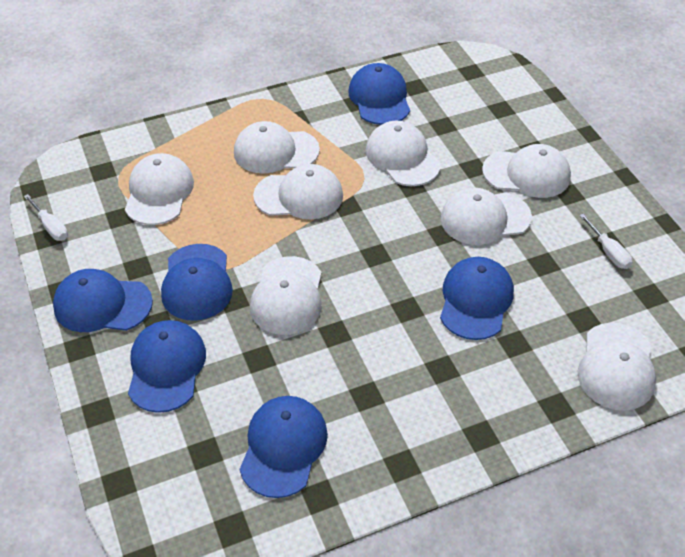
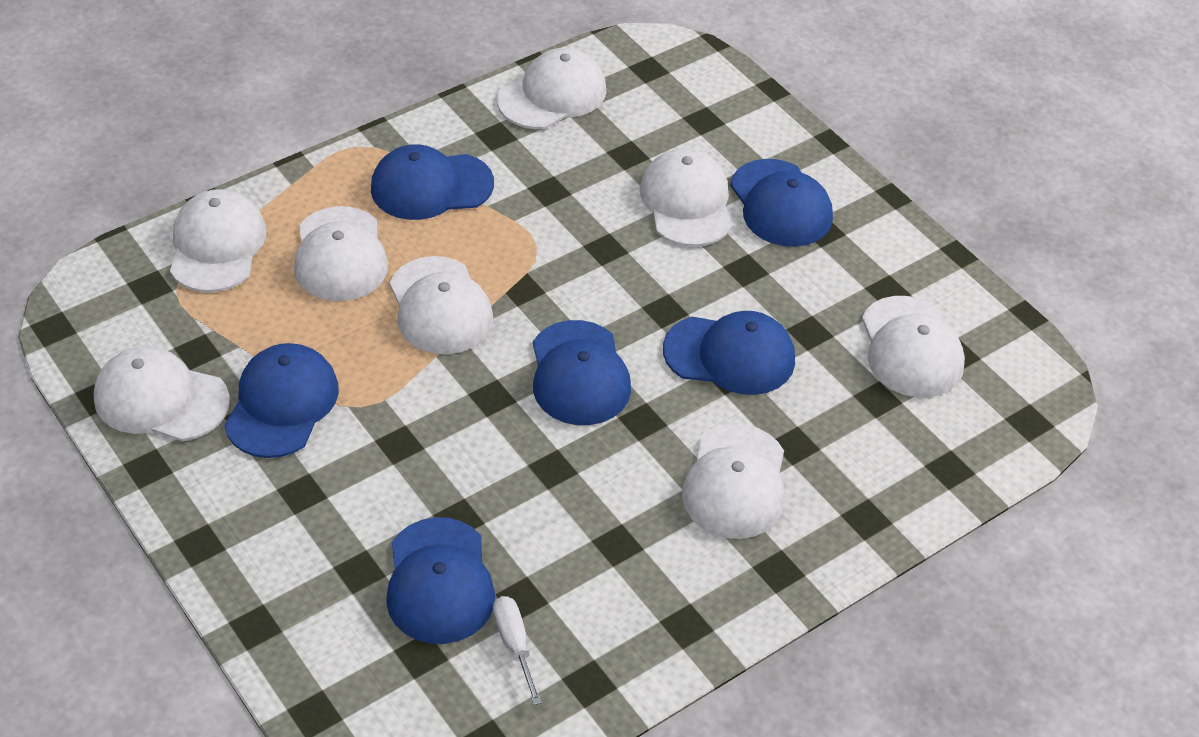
white screwdriver: 2 -> 1

